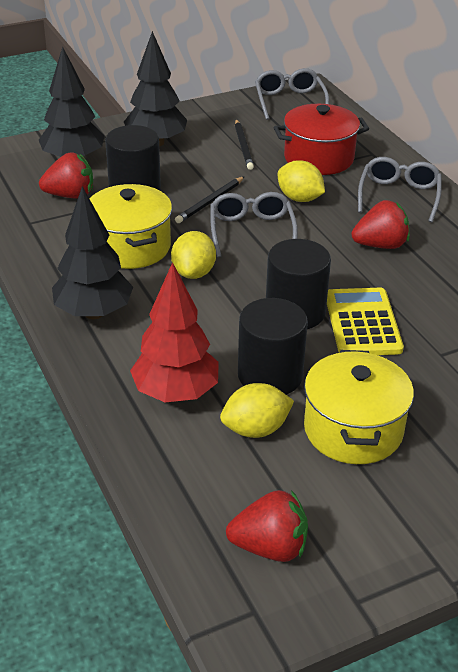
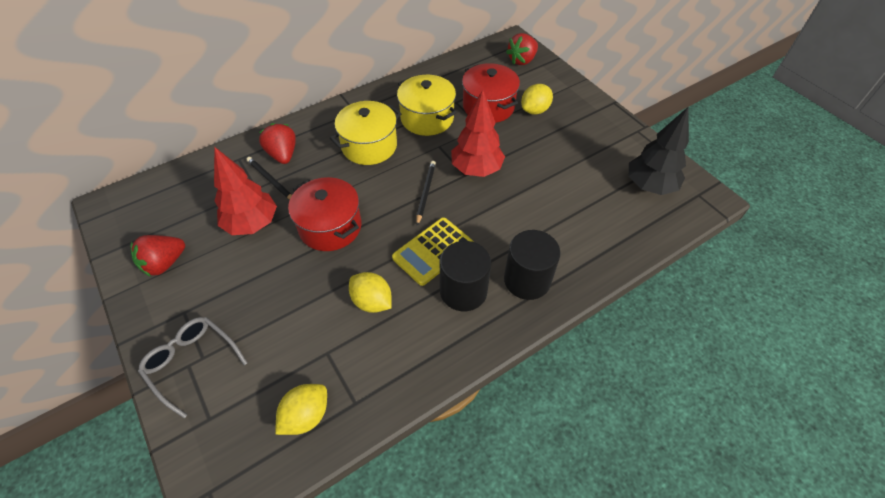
black cylinder: 3 -> 2
black tree: 3 -> 1
grey glasses: 3 -> 1
red pot: 1 -> 2
red tree: 1 -> 2

